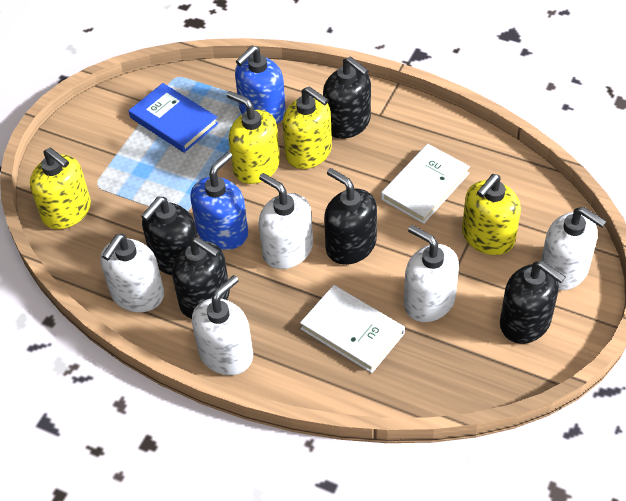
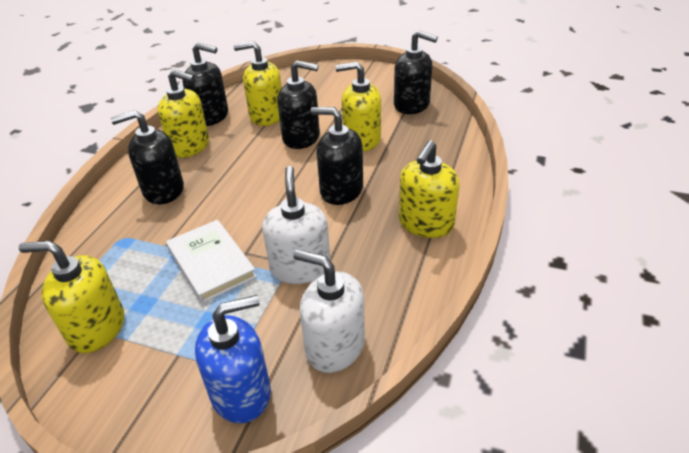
blue book: 1 -> 0
blue soap dispenser: 2 -> 1
white book: 2 -> 1
white soap dispenser: 5 -> 2
yellow soap dispenser: 4 -> 5

